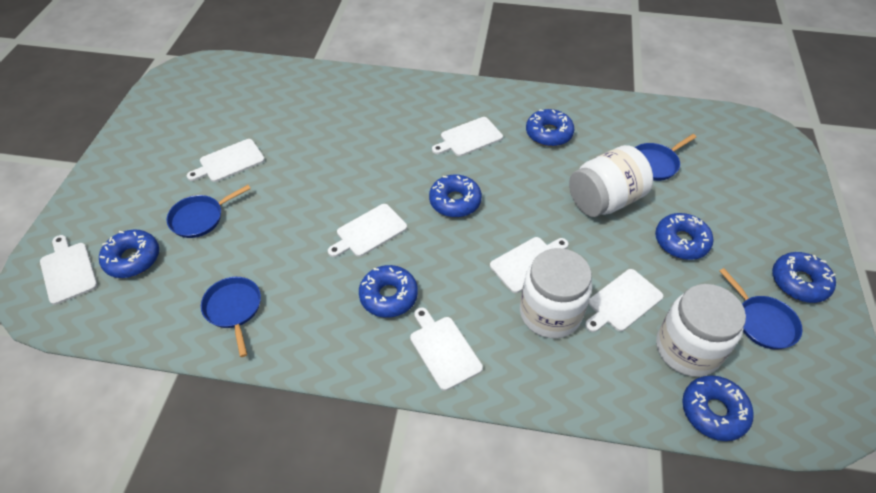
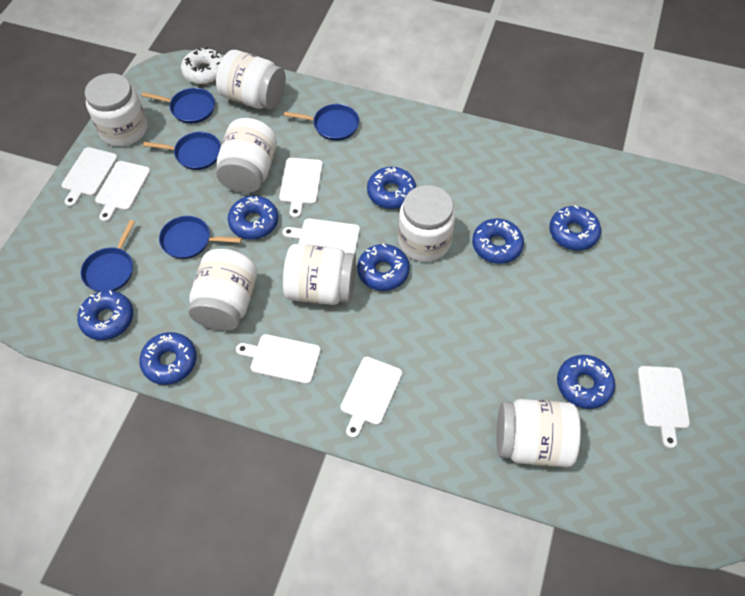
blue donut: 7 -> 8
blue pan: 4 -> 5
white donut: 0 -> 1
white jar: 3 -> 7

